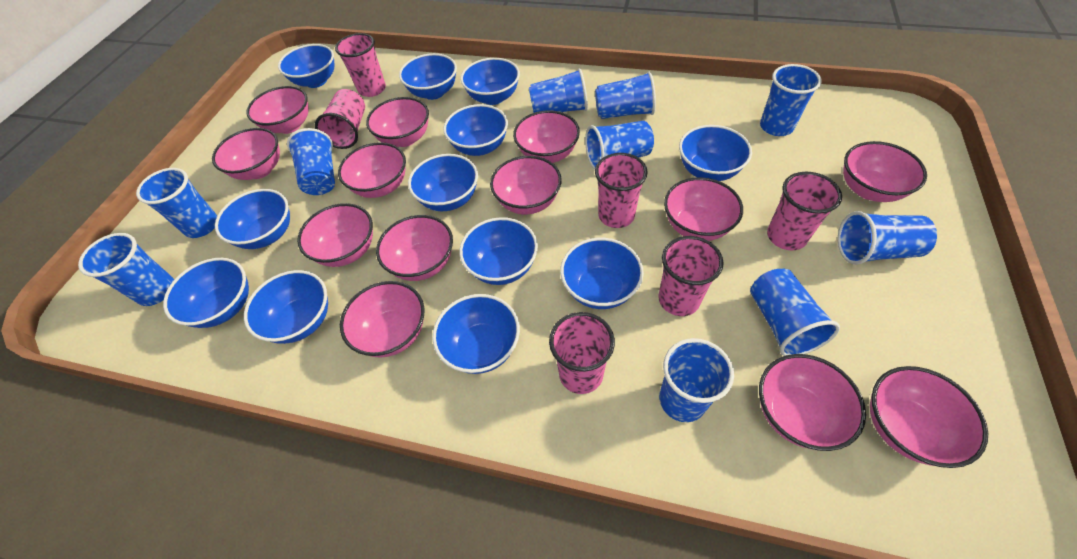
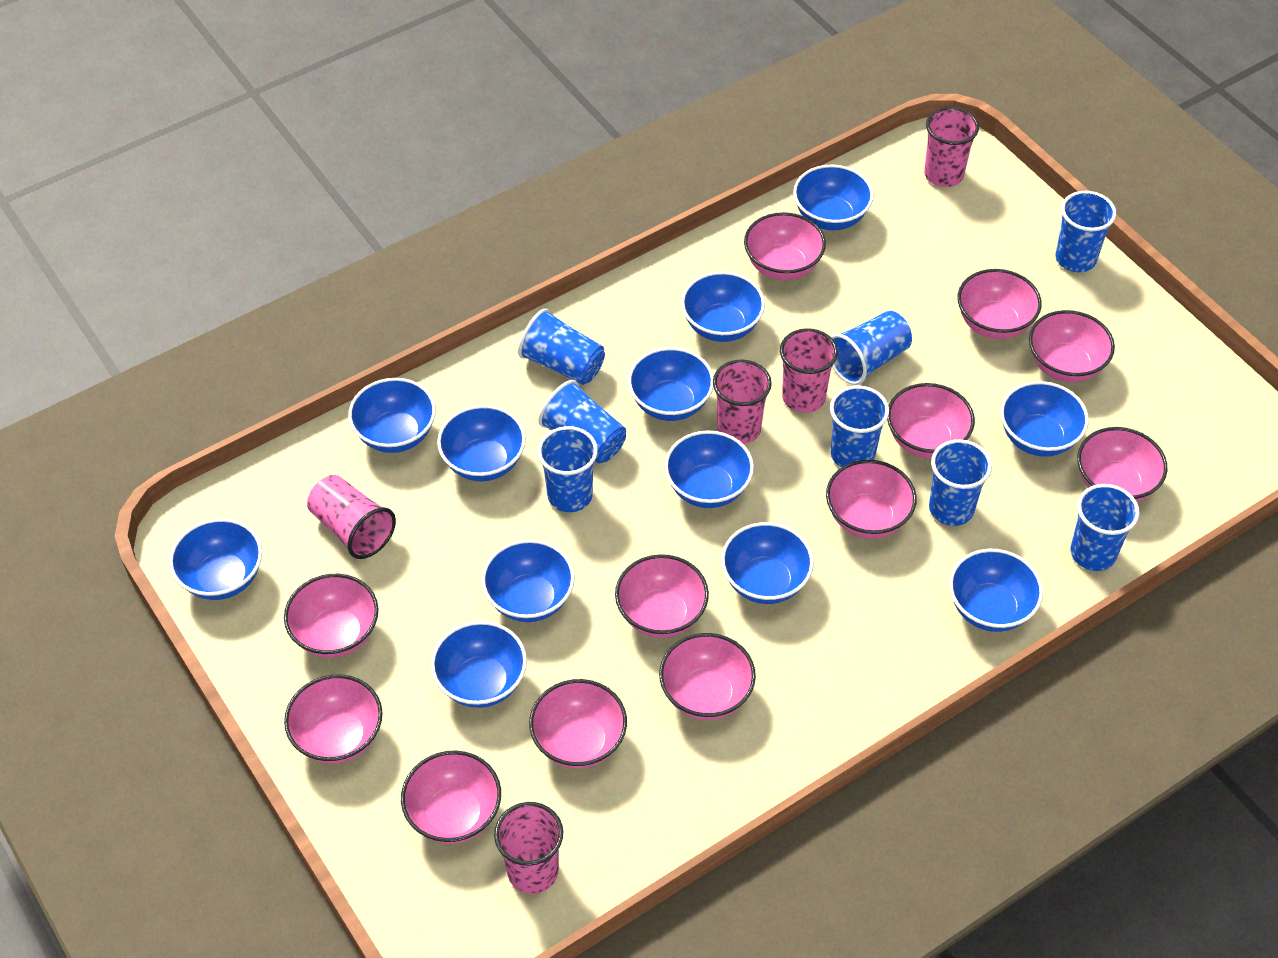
blue cup: 10 -> 8
pink bowl: 13 -> 12
pink cup: 6 -> 5

